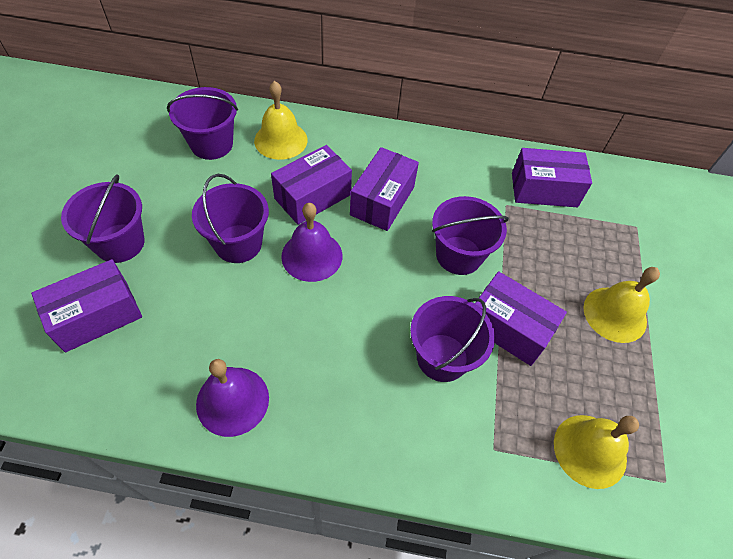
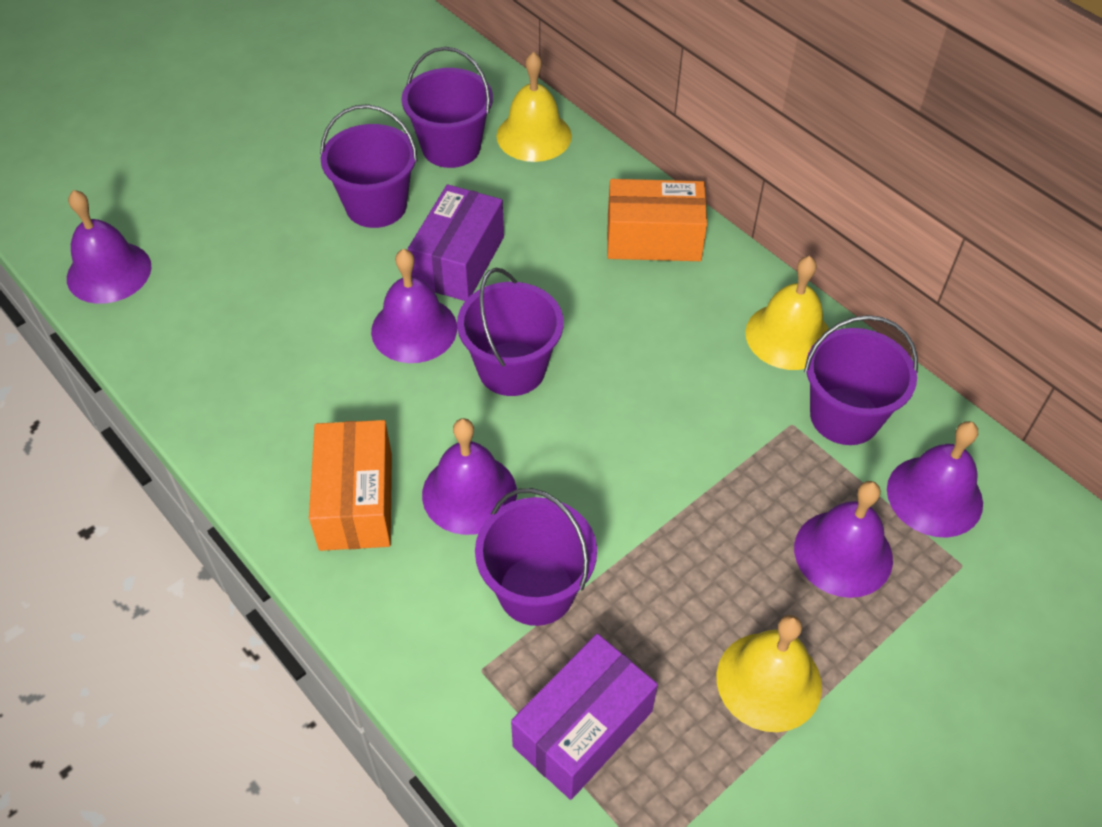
orange box: 0 -> 2
purple bell: 2 -> 5
purple box: 5 -> 2

